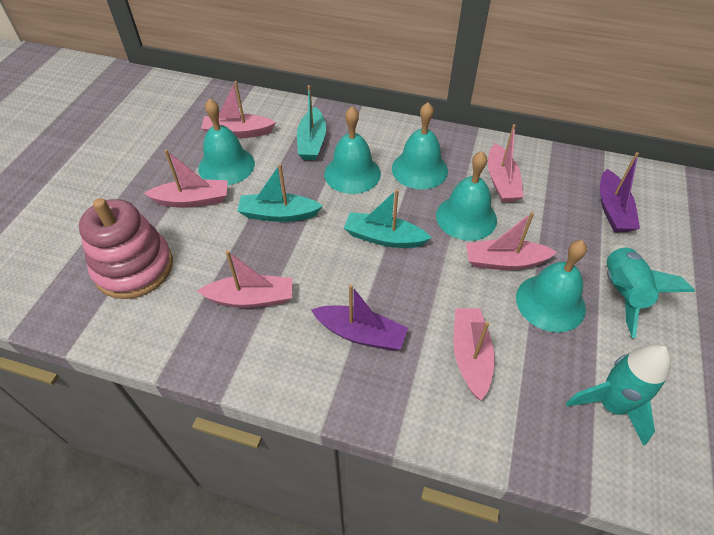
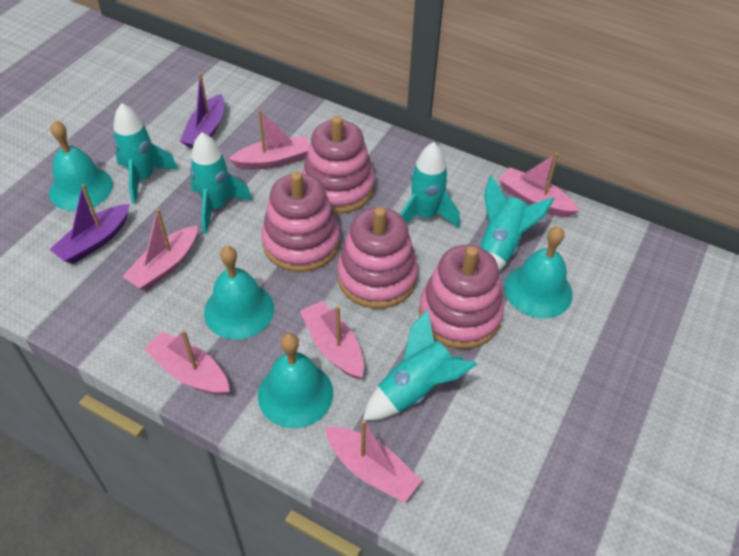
pink stacking toy: 1 -> 4
turquoise bell: 5 -> 4
turquoise boat: 3 -> 0
turquoise rocket: 2 -> 5

